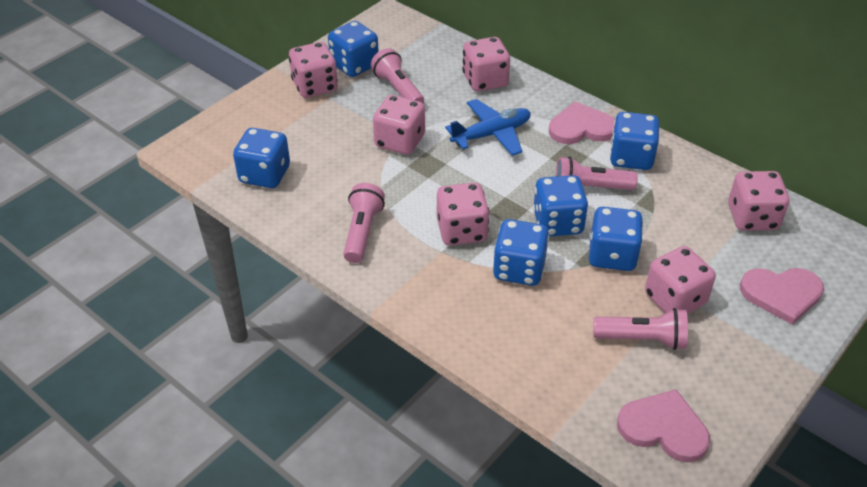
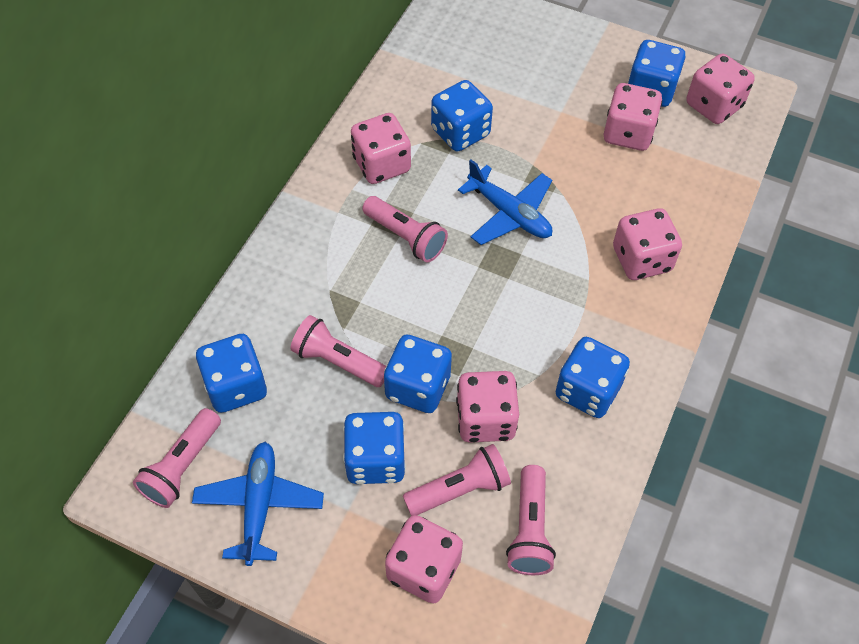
blue plane: 1 -> 2
pink flashlight: 4 -> 5
pink heart: 3 -> 0

